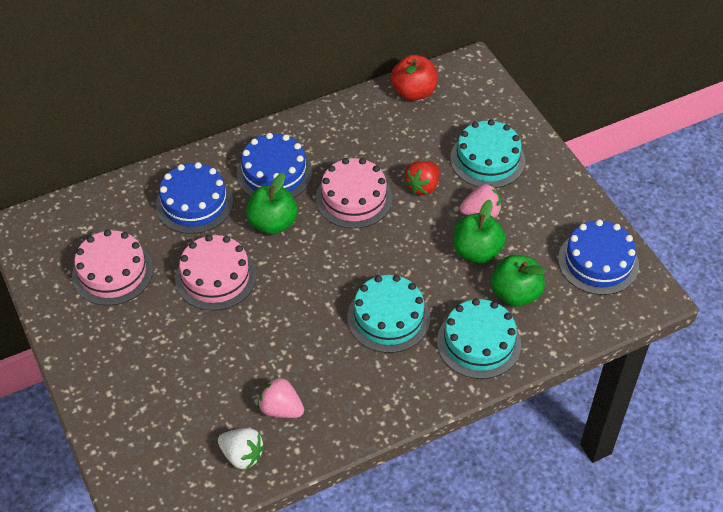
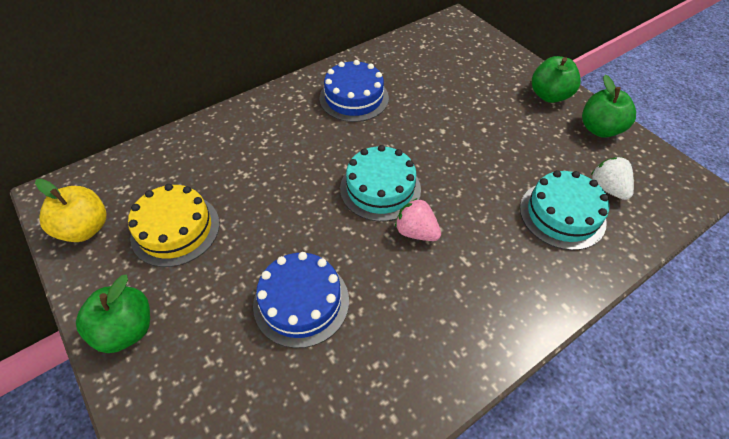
blue cake: 3 -> 2
pink cake: 3 -> 0
pink strawberry: 2 -> 1
red apple: 1 -> 0
red strawberry: 1 -> 0
turquoise cake: 3 -> 2
yellow apple: 0 -> 1
yellow cake: 0 -> 1

